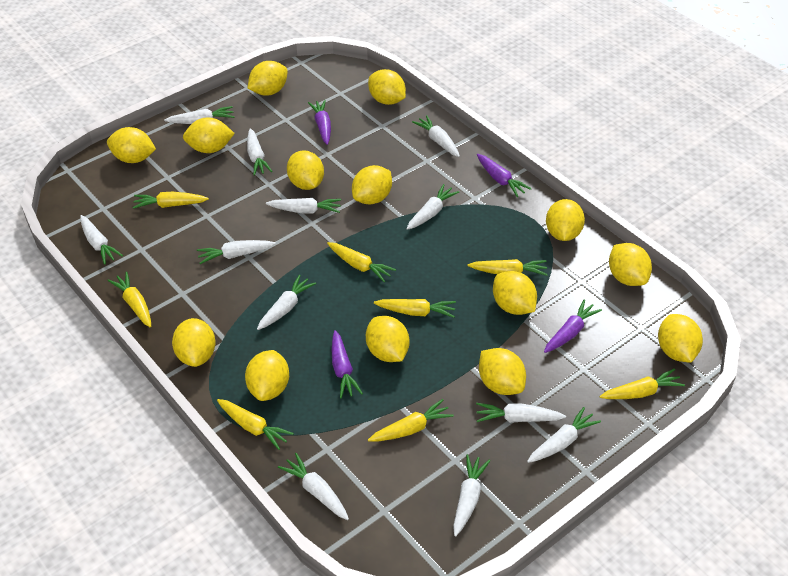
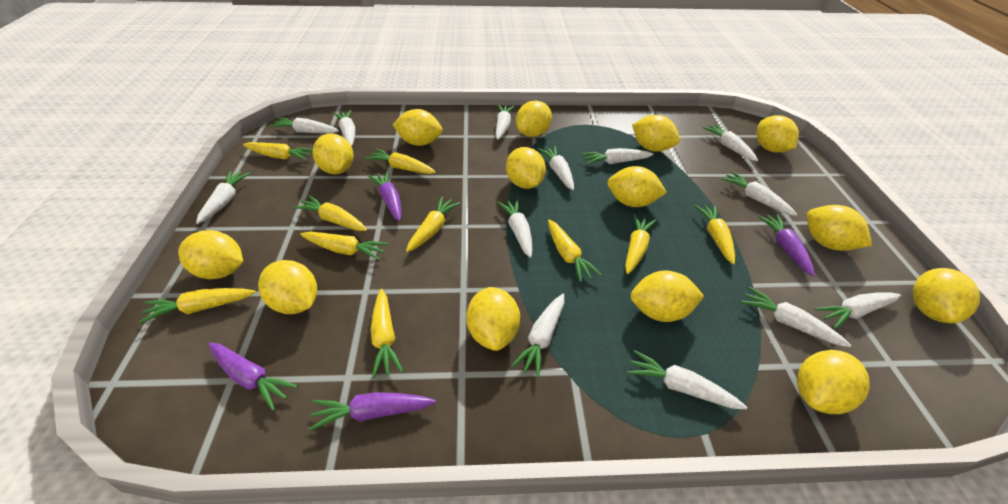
white carrot: 12 -> 13
yellow carrot: 8 -> 10

